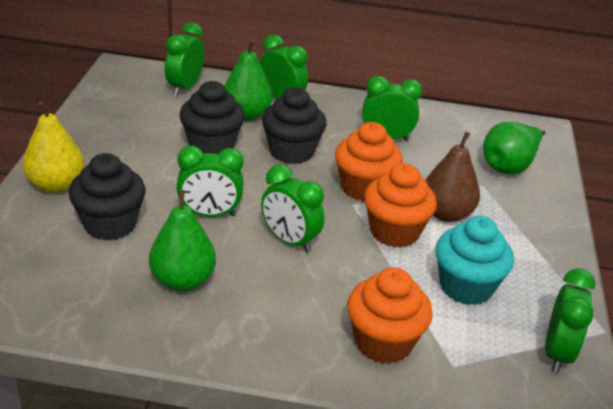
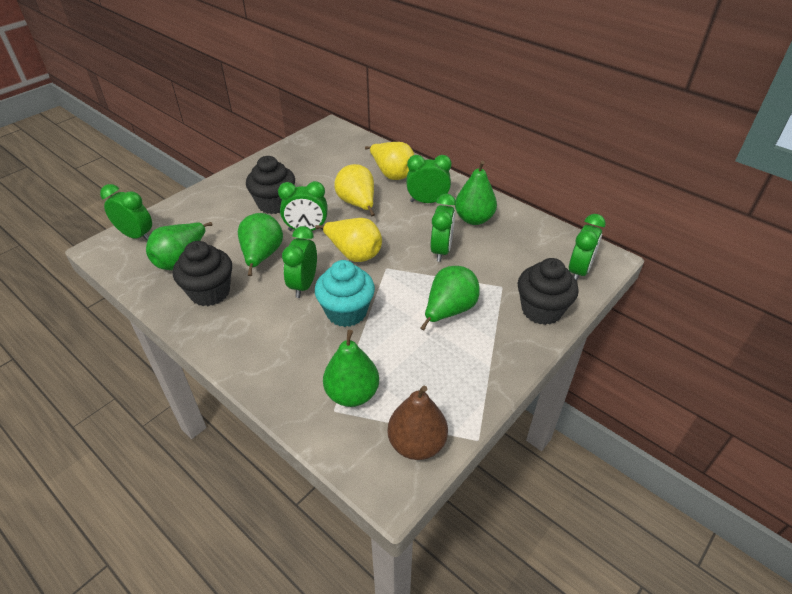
green pear: 3 -> 5
orange cupcake: 3 -> 0
yellow pear: 1 -> 3

